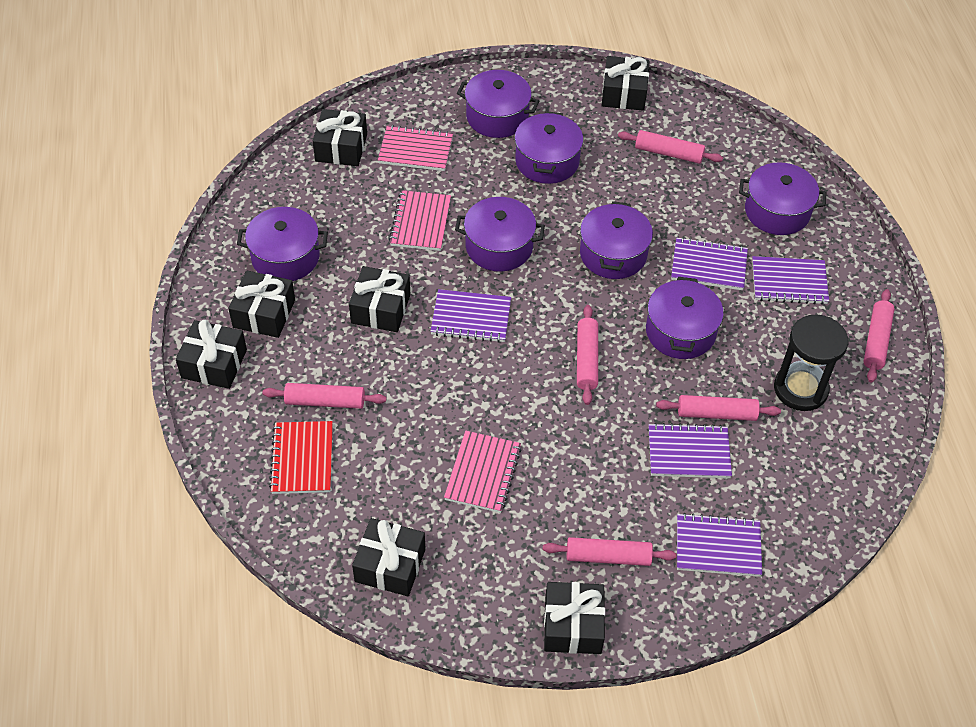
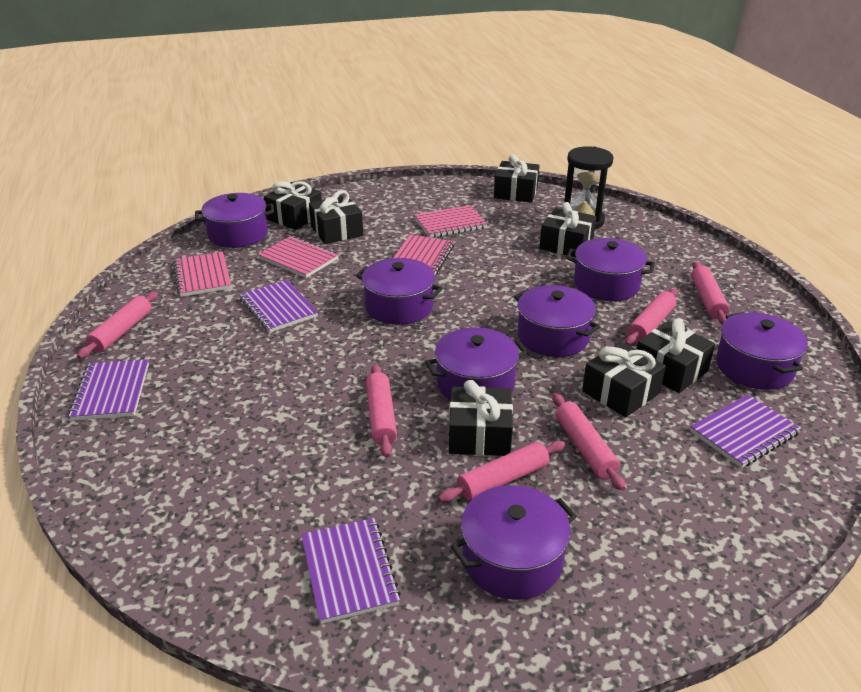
pink notebook: 3 -> 4
purple notebook: 5 -> 4
red notebook: 1 -> 0

